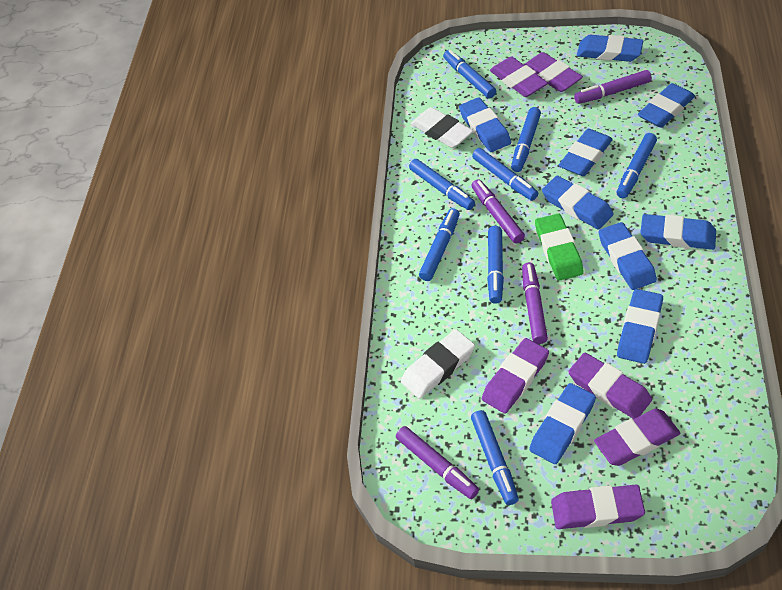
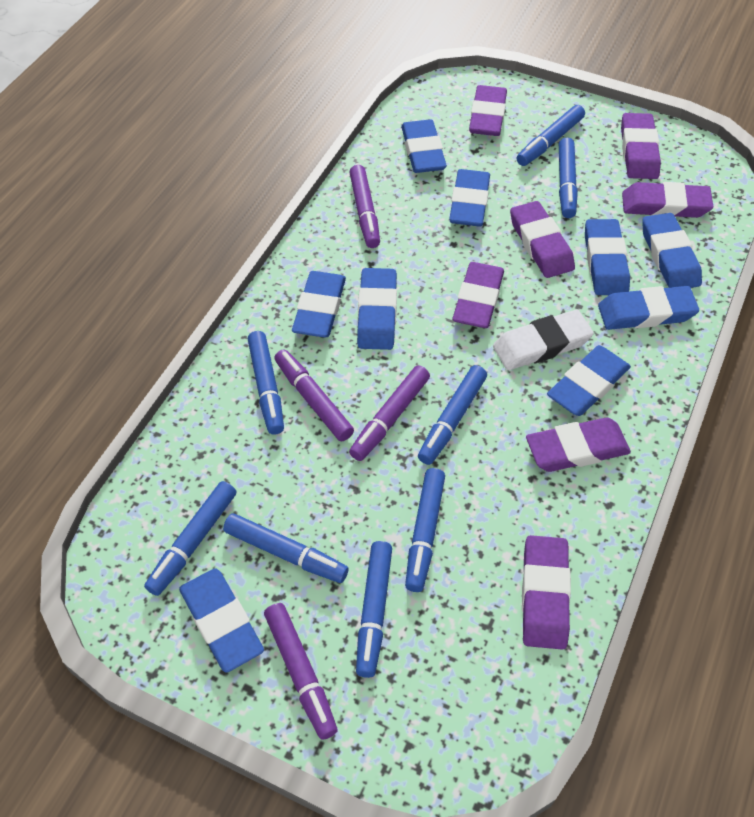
green eraser: 1 -> 0
purple eraser: 6 -> 7
white eraser: 2 -> 1

